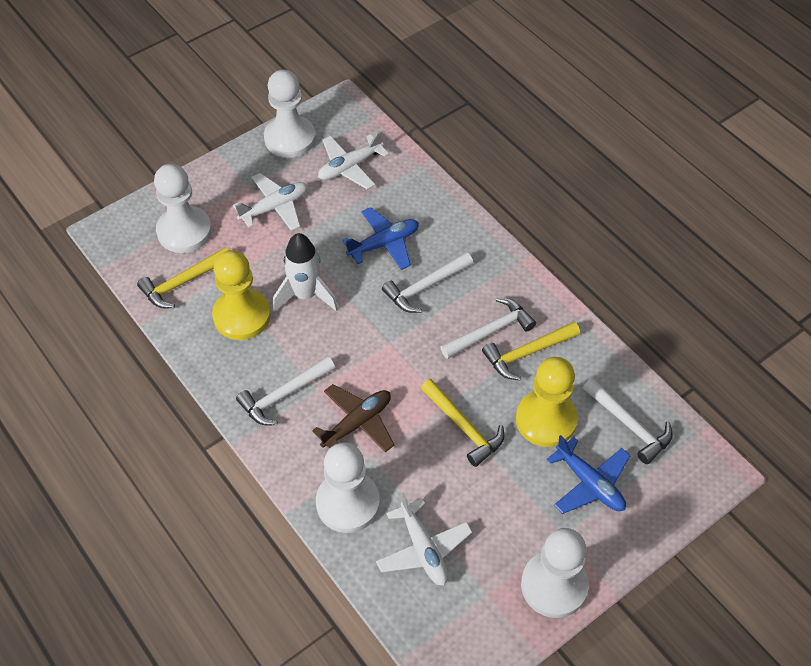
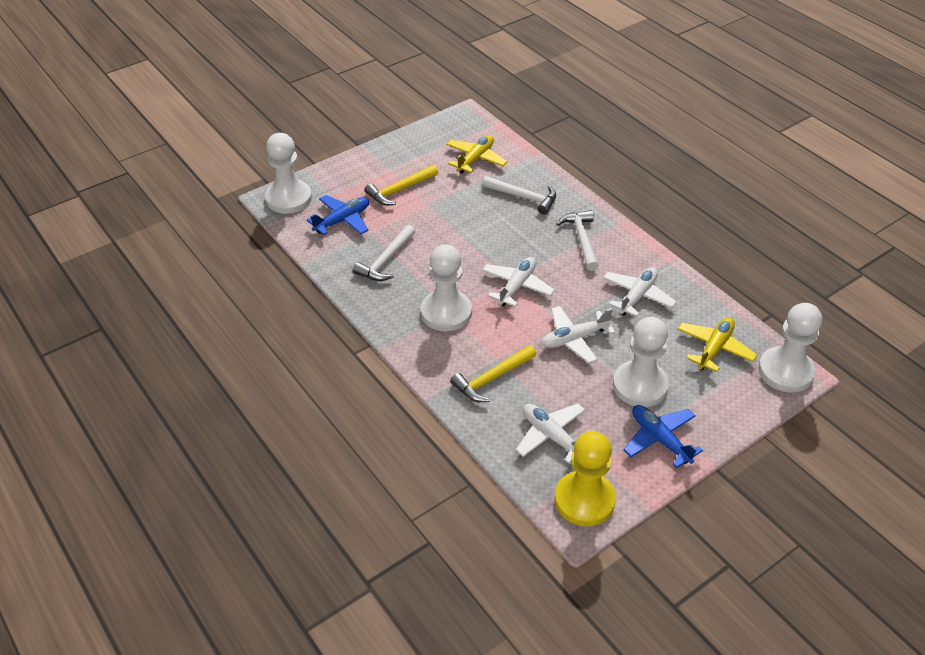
brown plane: 1 -> 0
white hammer: 4 -> 3
white plane: 3 -> 4
white rocket: 1 -> 0
yellow hammer: 3 -> 2
yellow pawn: 2 -> 1
yellow plane: 0 -> 2

